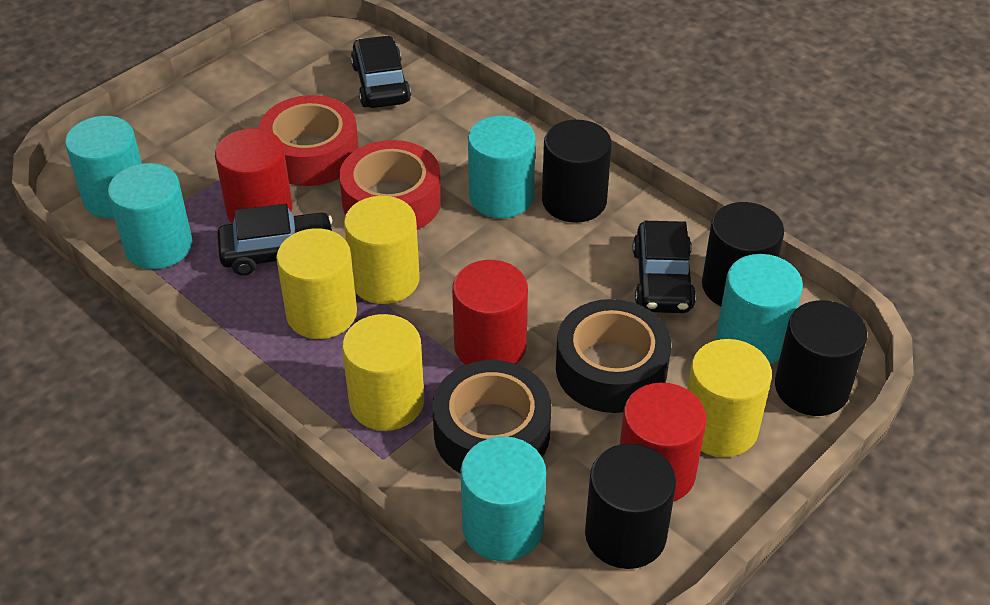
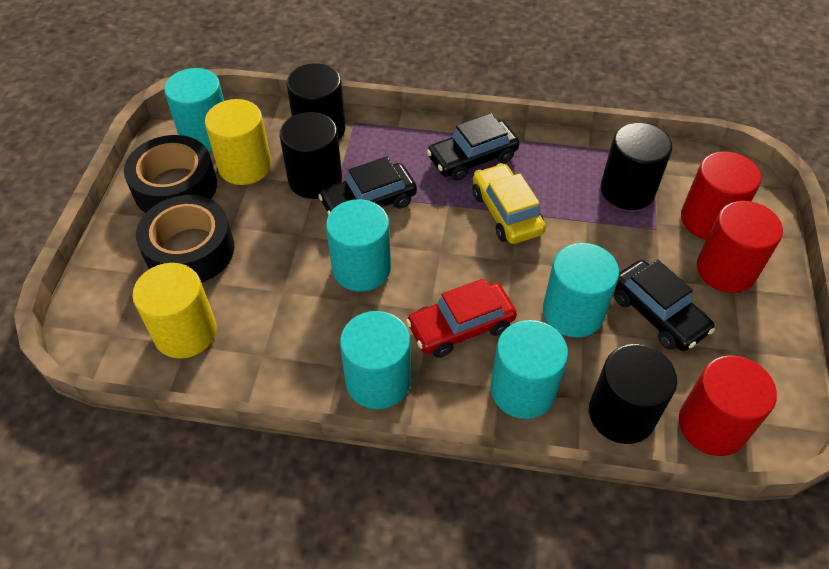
red car: 0 -> 1
red tape: 2 -> 0
yellow car: 0 -> 1
yellow cylinder: 4 -> 2

